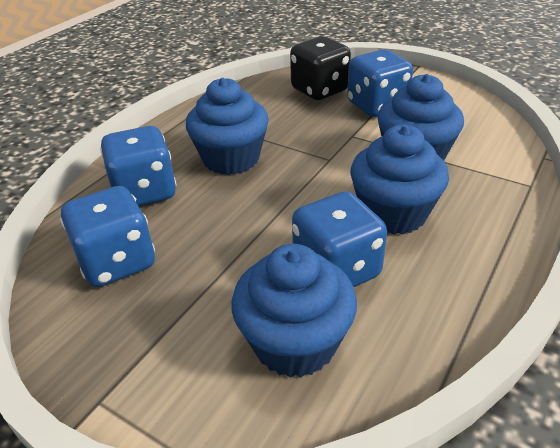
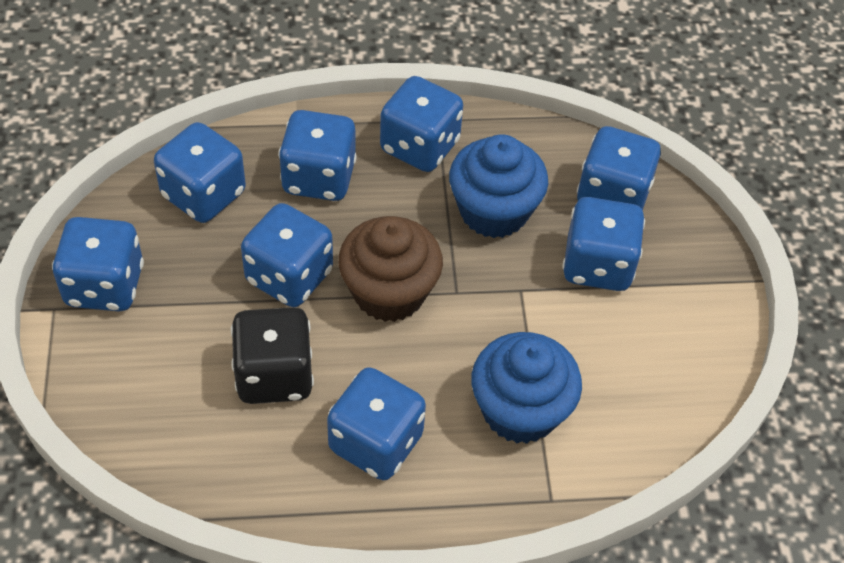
blue cupcake: 4 -> 2
blue dice: 4 -> 8
brown cupcake: 0 -> 1

